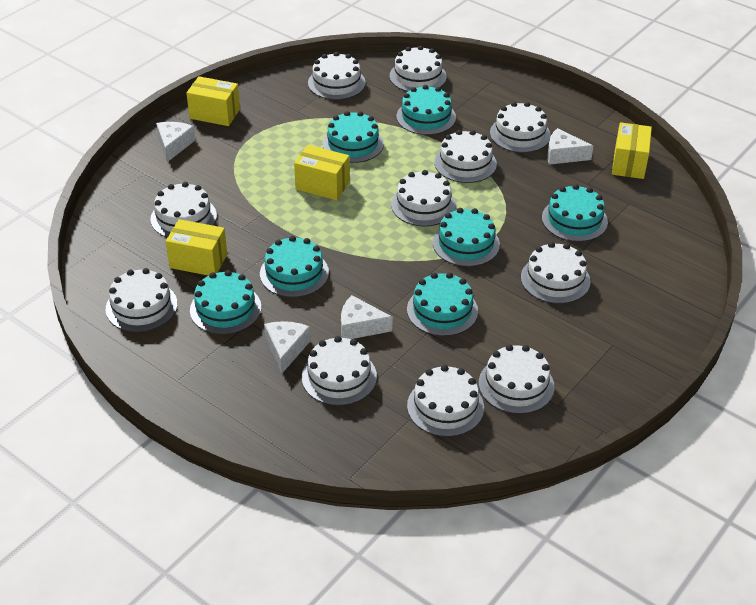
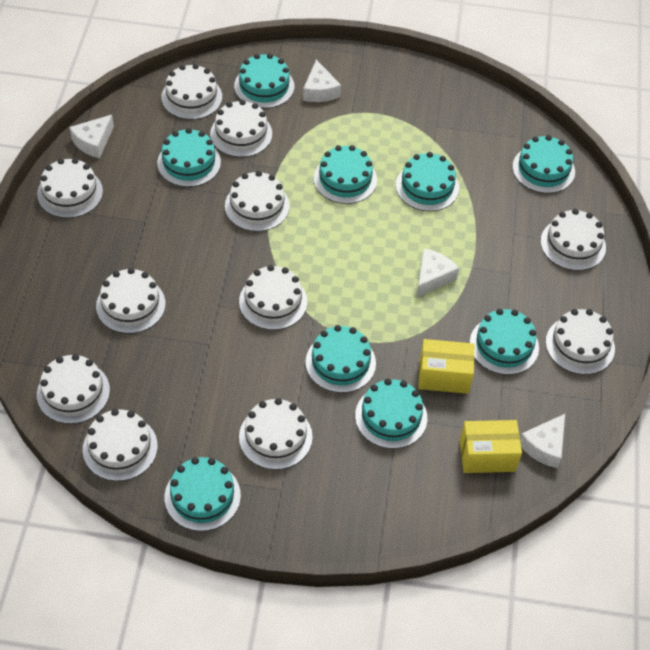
turquoise cake: 7 -> 9
yellow box: 4 -> 2

